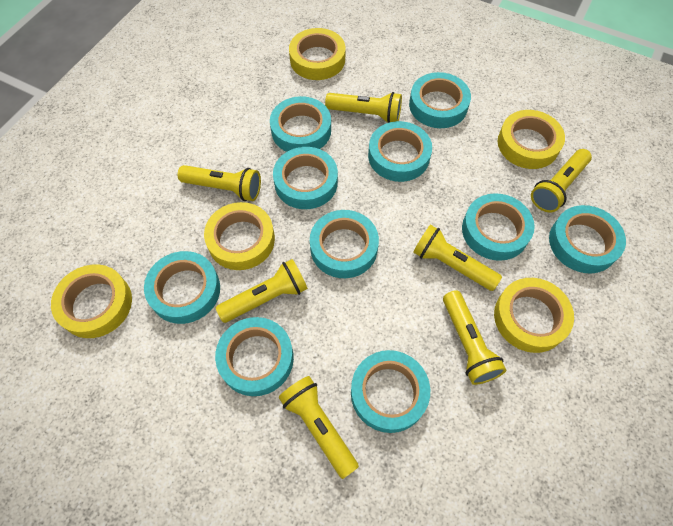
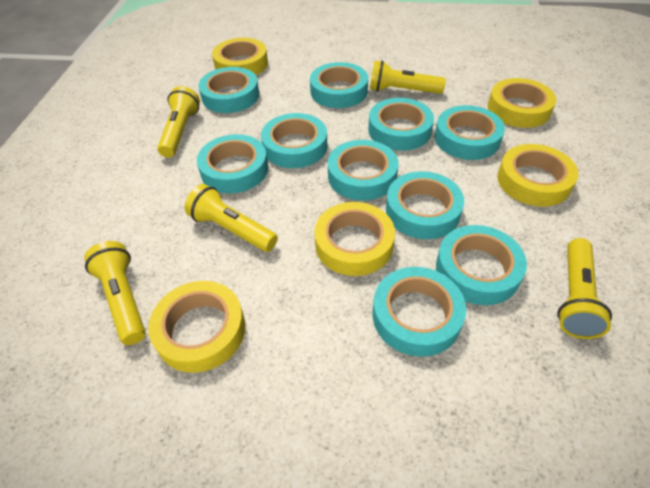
yellow flashlight: 7 -> 5

